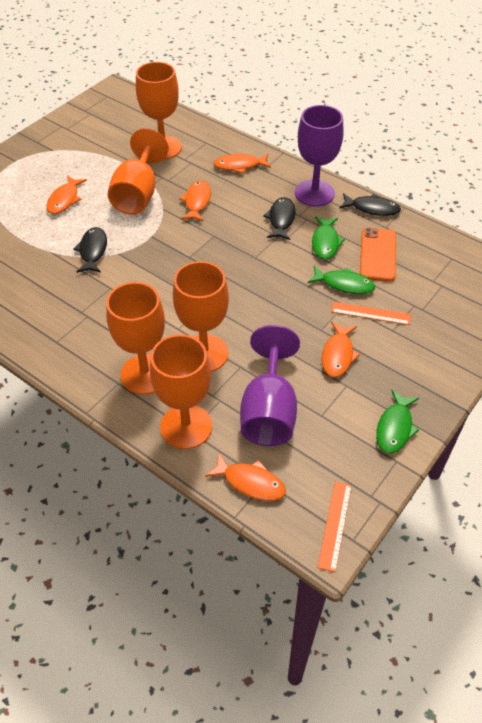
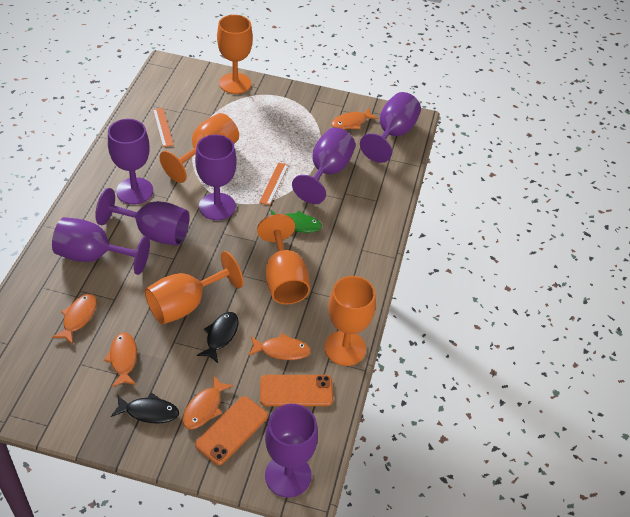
black fish: 3 -> 2
green fish: 3 -> 1
orange phone: 1 -> 2
purple goblet: 2 -> 7

